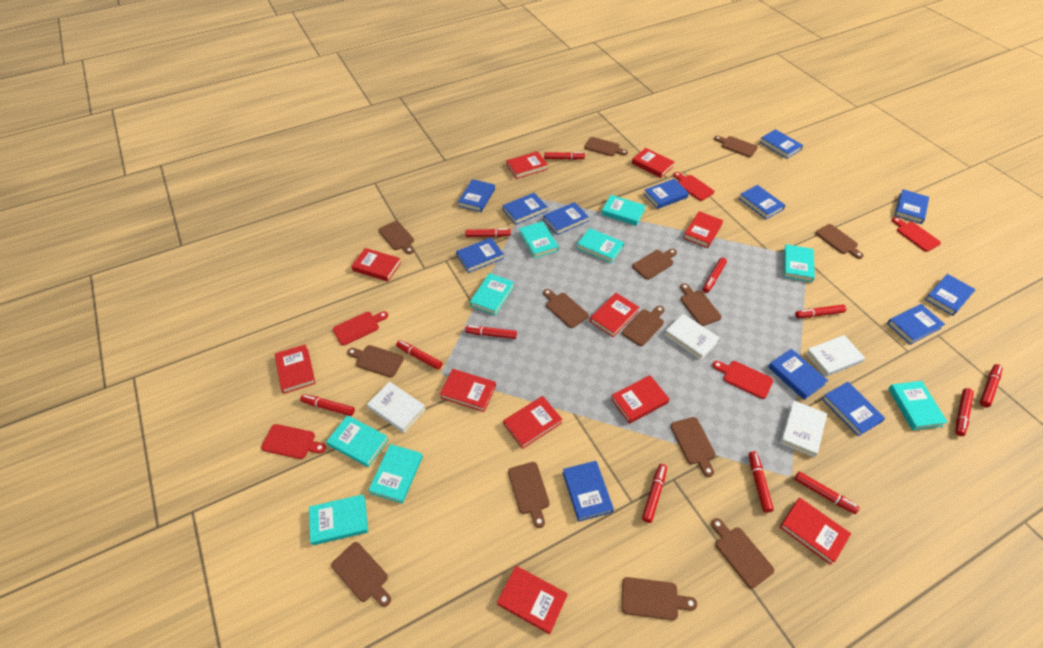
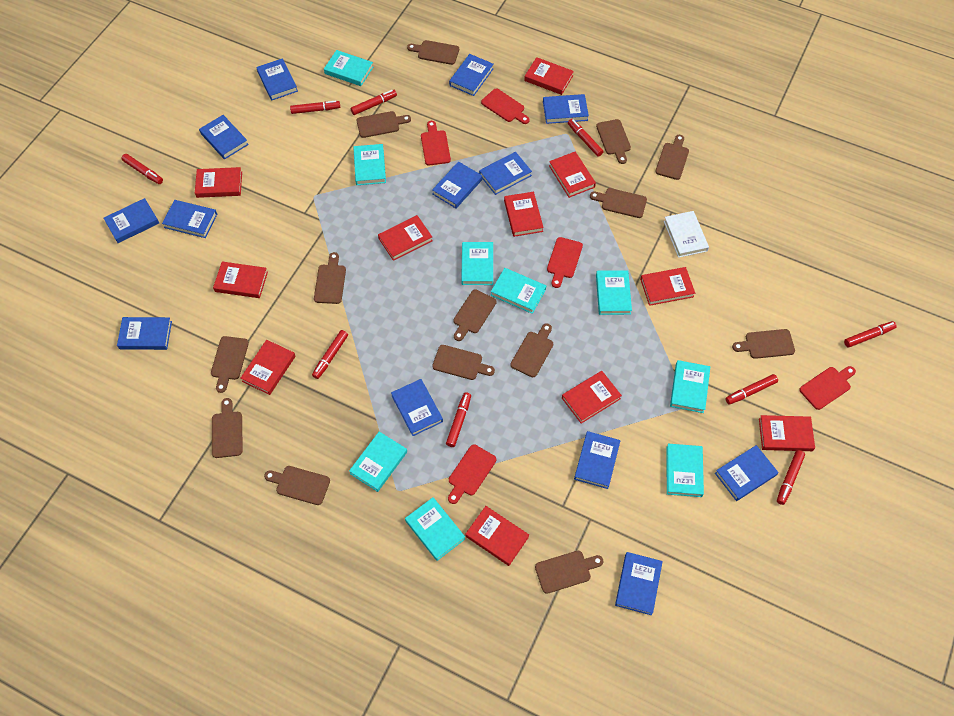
red marker: 12 -> 9
white book: 4 -> 1

